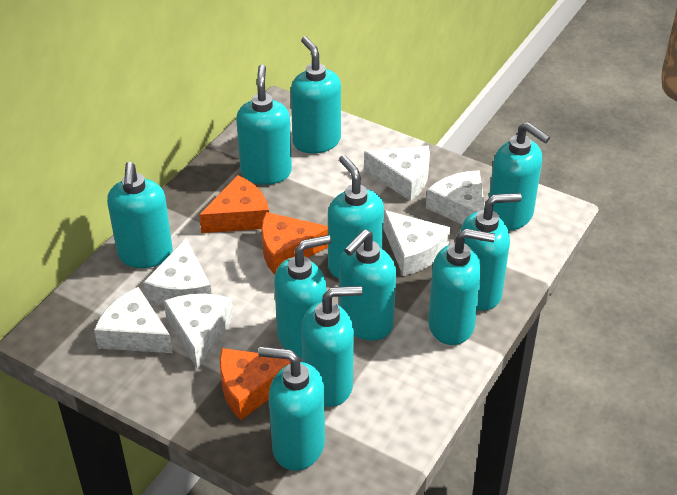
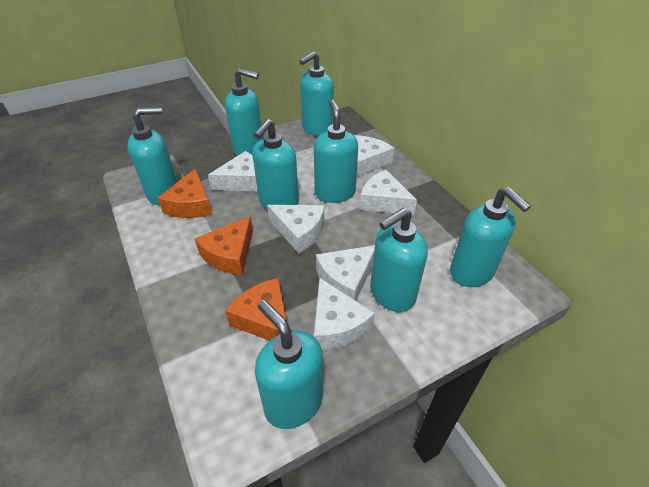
turquoise soap dispenser: 11 -> 8

